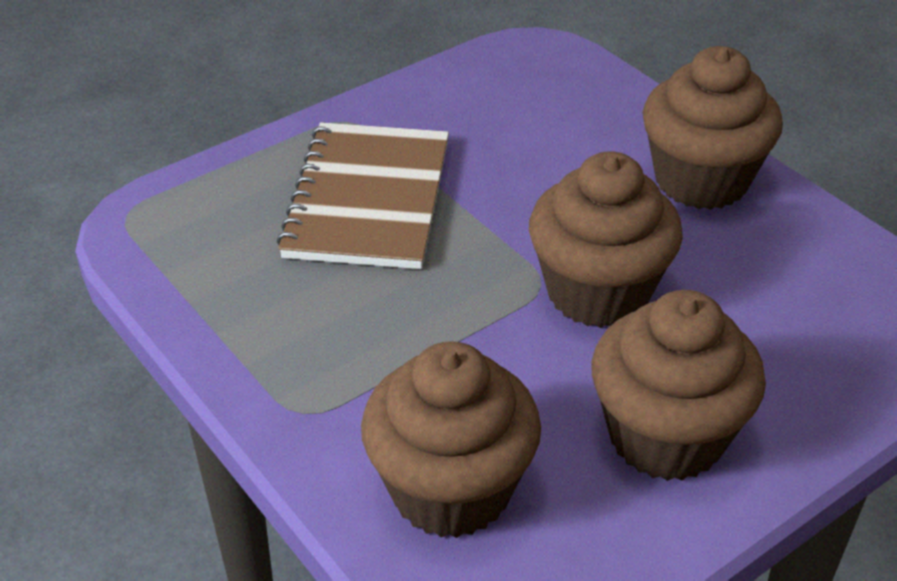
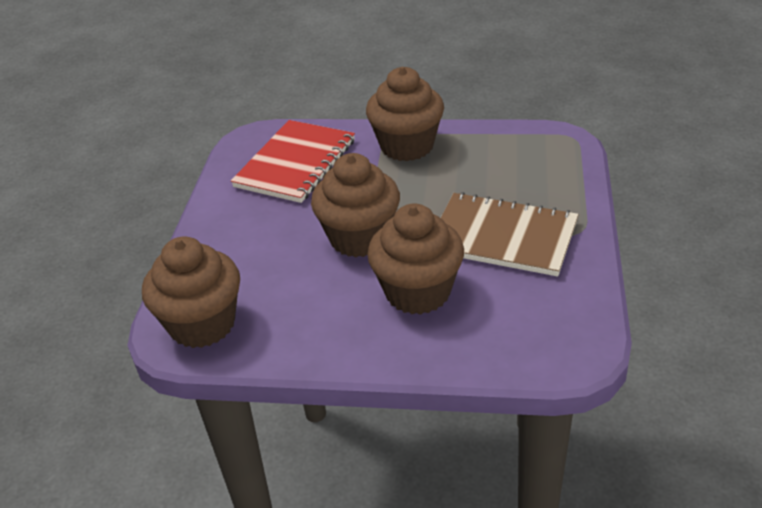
red notebook: 0 -> 1

